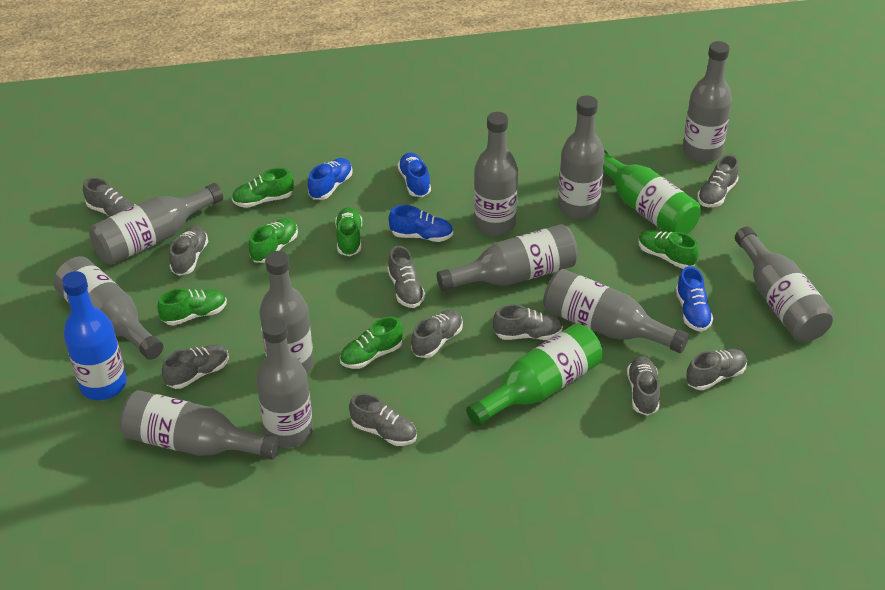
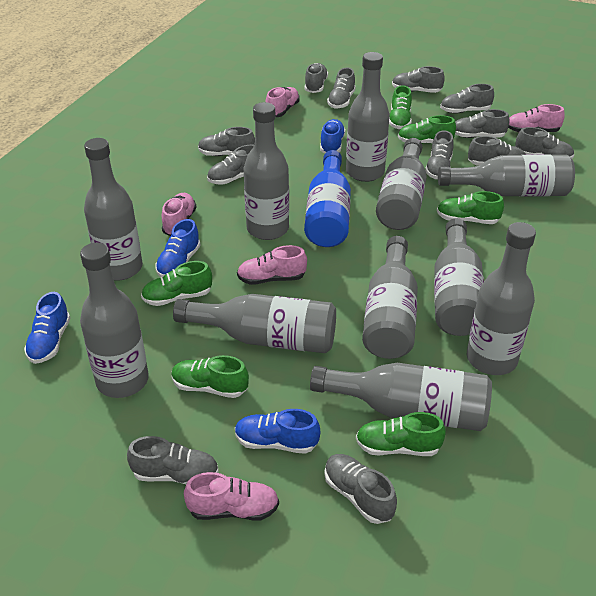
green bottle: 2 -> 0
grey shoe: 10 -> 12
pink shoe: 0 -> 5

